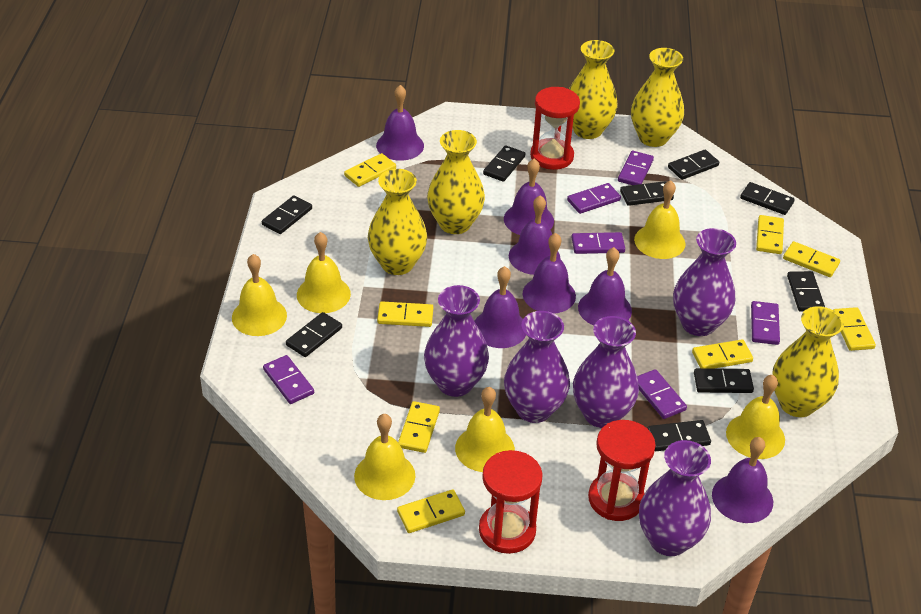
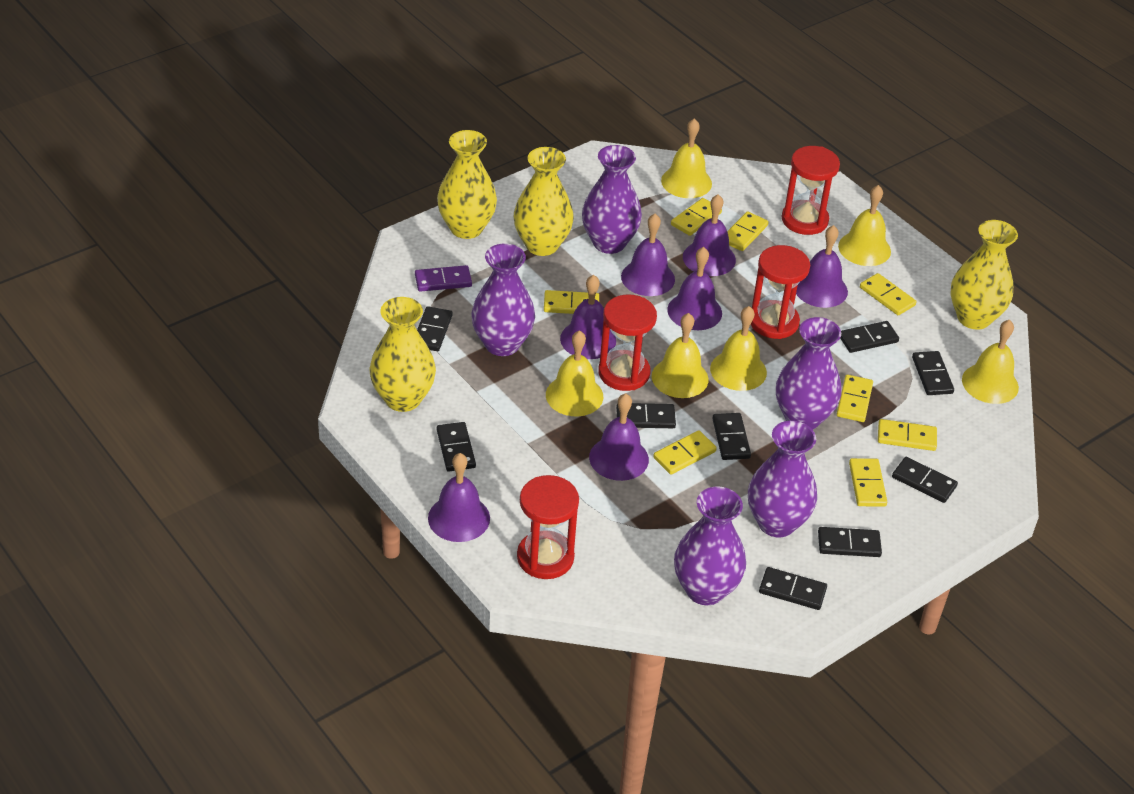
purple domino: 6 -> 1
red hourglass: 3 -> 4
yellow vase: 5 -> 4

